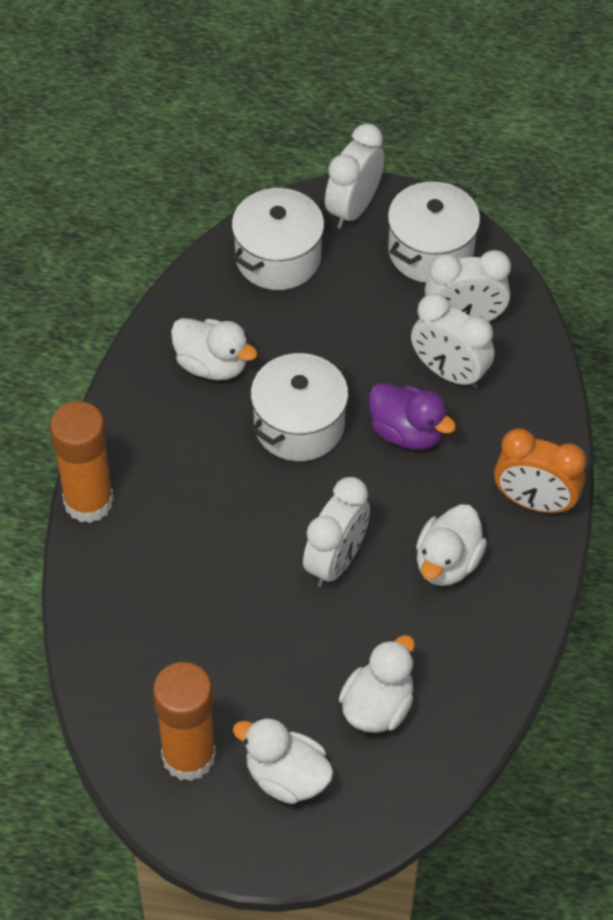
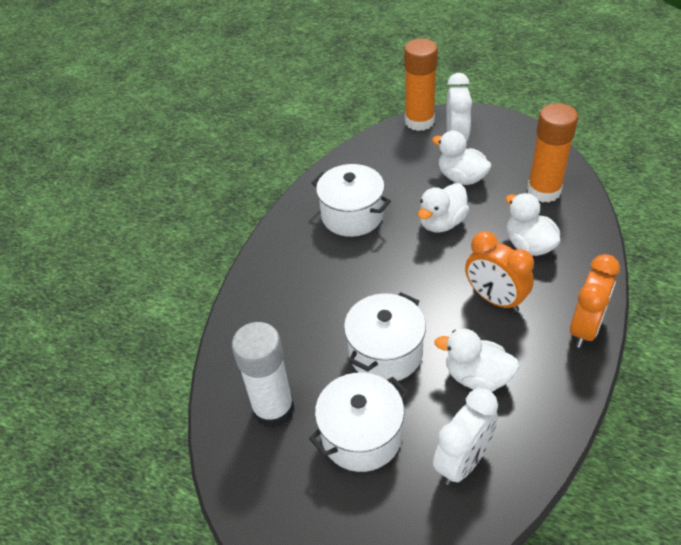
orange clock: 1 -> 2
purple duck: 1 -> 0
white clock: 4 -> 2
white glue stick: 0 -> 1

